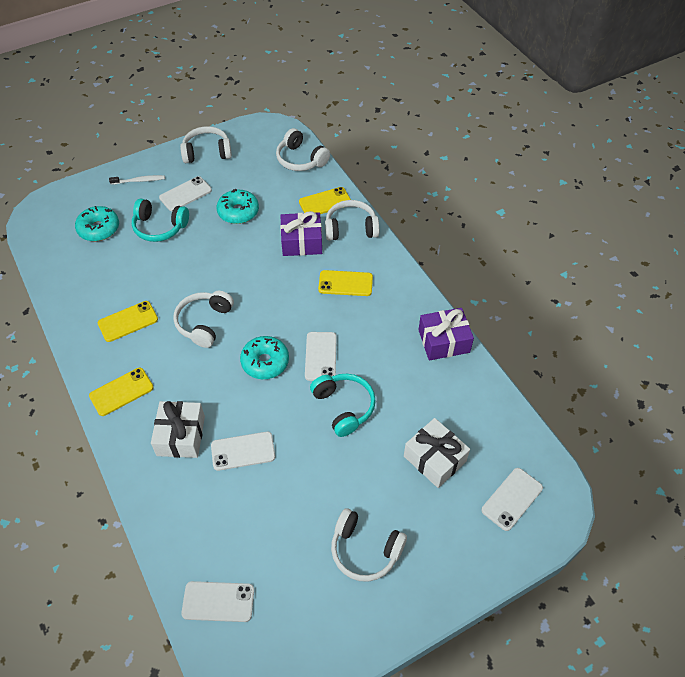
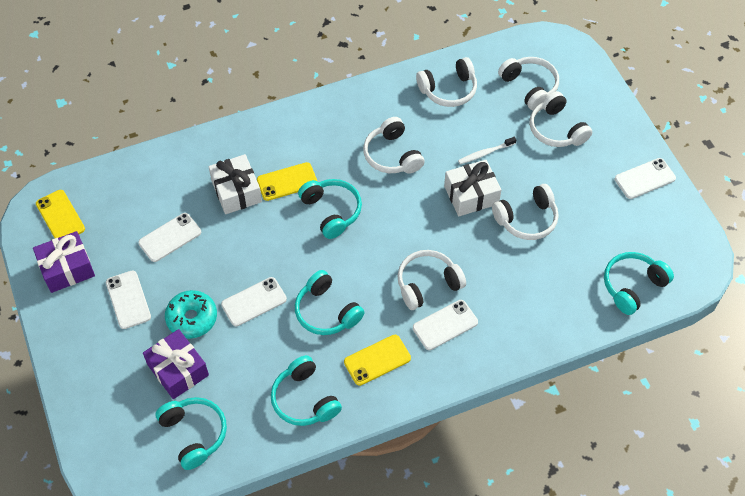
turquoise donut: 3 -> 1
turquoise headphones: 2 -> 5
white headphones: 5 -> 6
yellow phone: 4 -> 3

